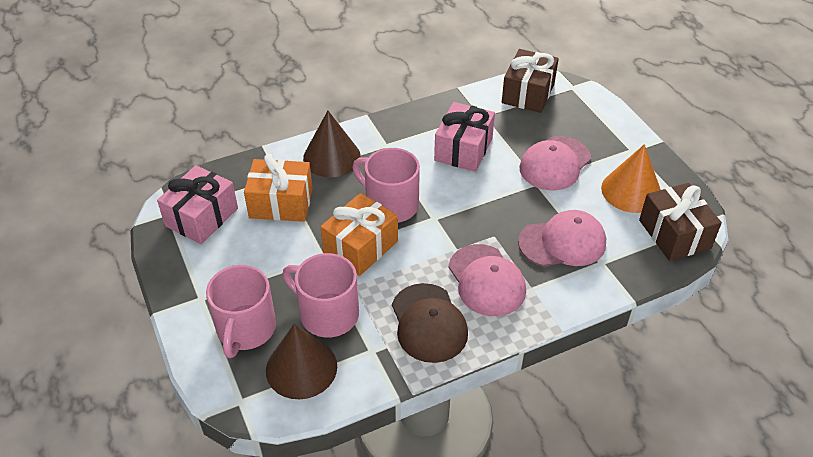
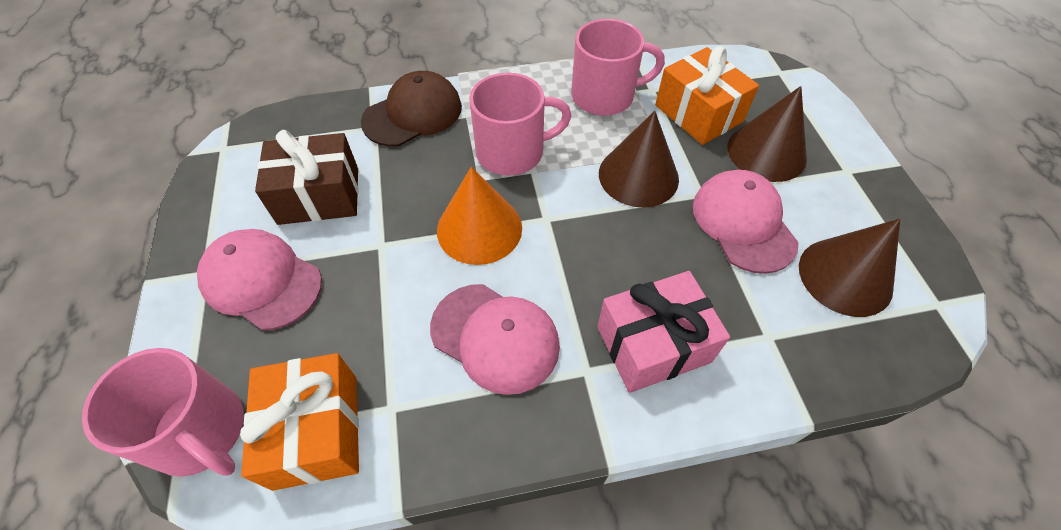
brown cone: 2 -> 3
brown gift: 2 -> 1
pink gift: 2 -> 1

